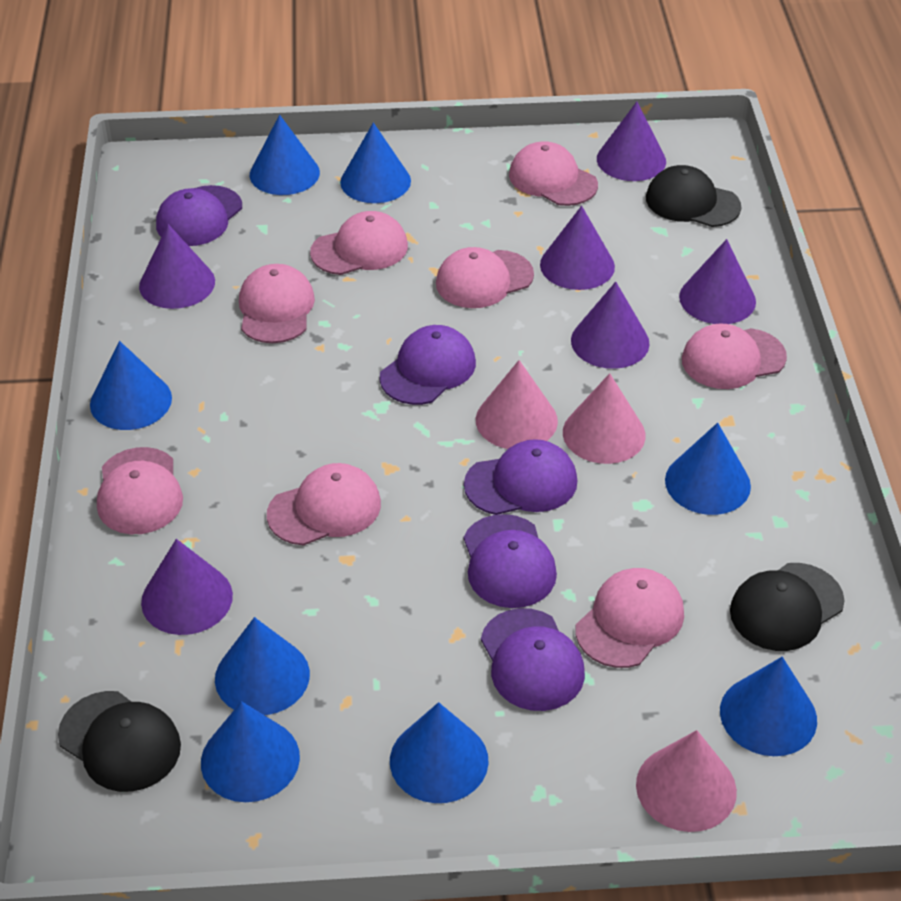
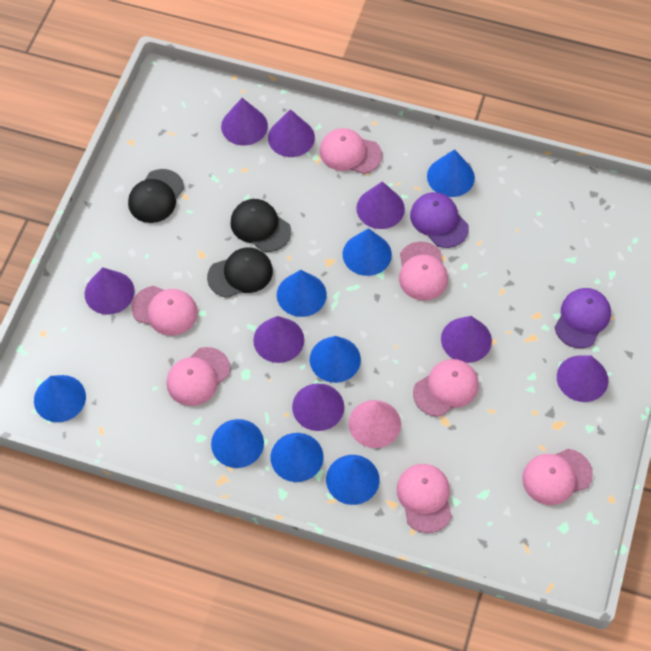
pink cap: 8 -> 7
pink cone: 3 -> 1
purple cap: 5 -> 2
purple cone: 6 -> 8

